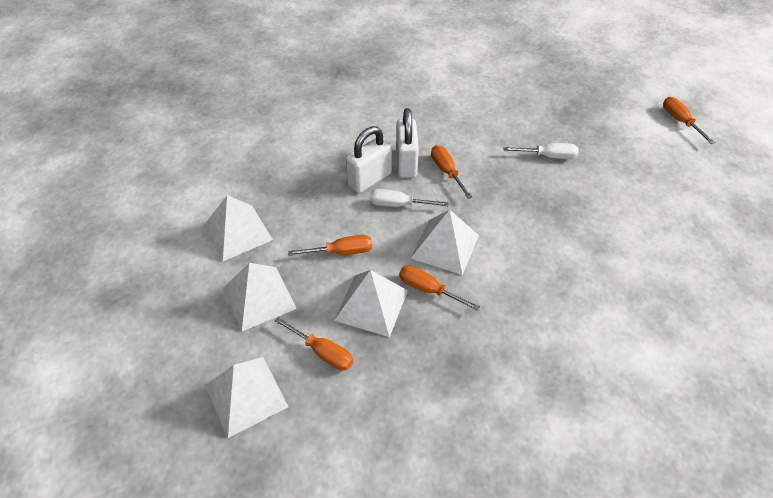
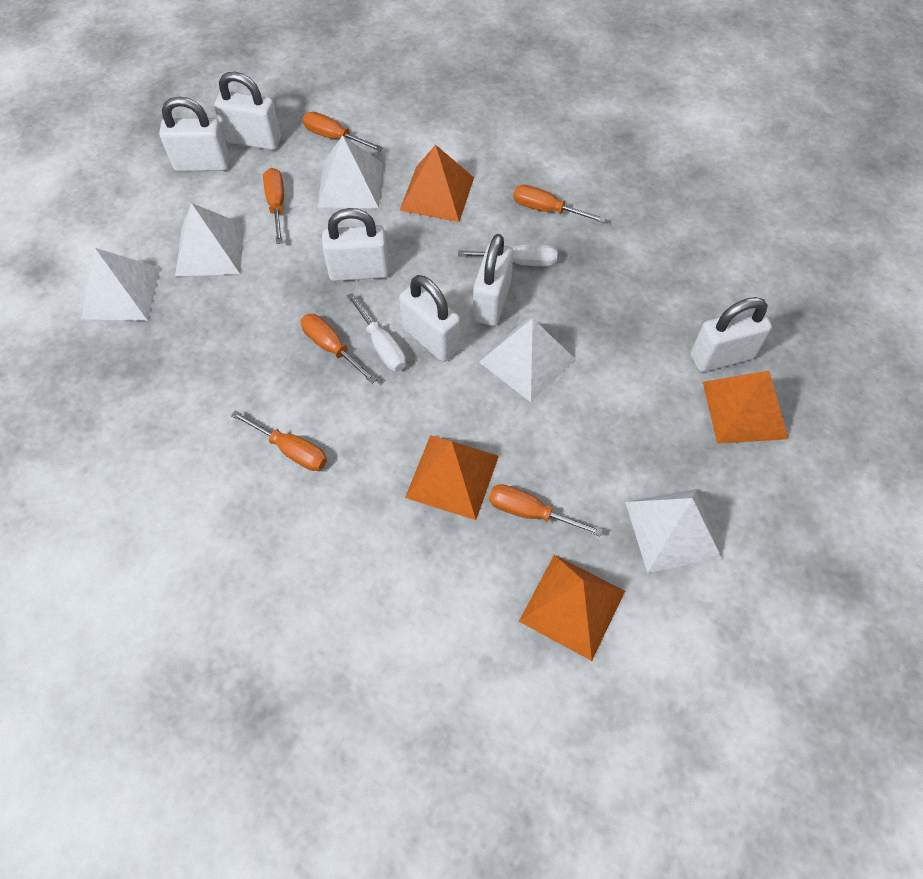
orange pyramid: 0 -> 4
orange screwdriver: 5 -> 6
white padlock: 2 -> 6

